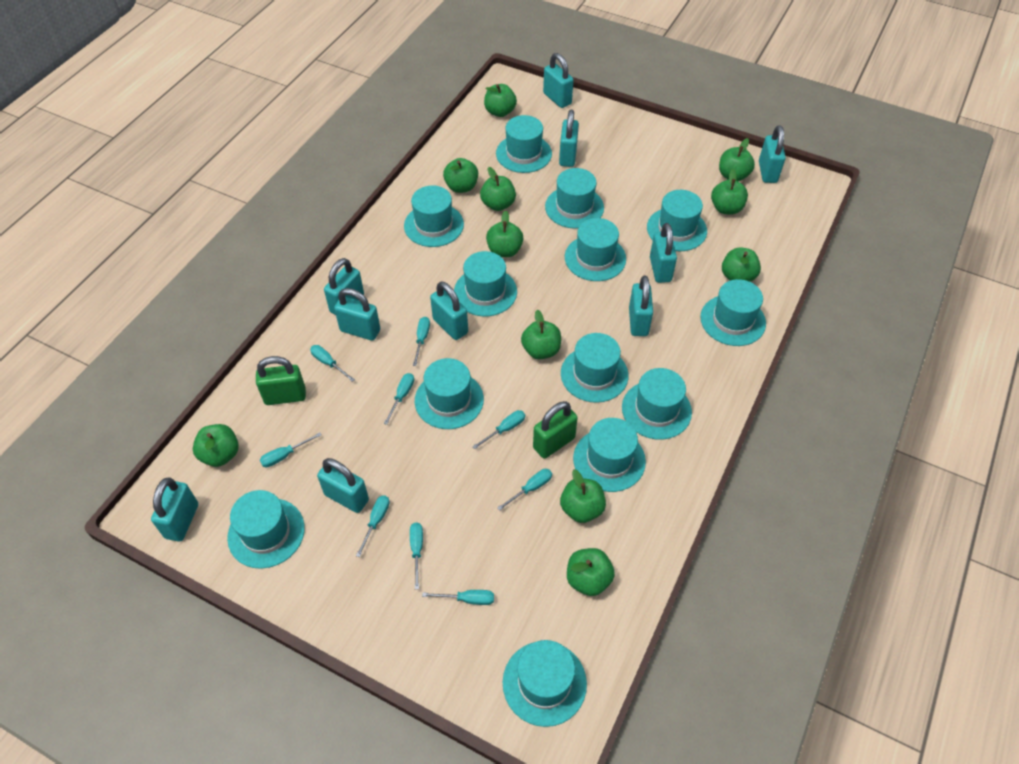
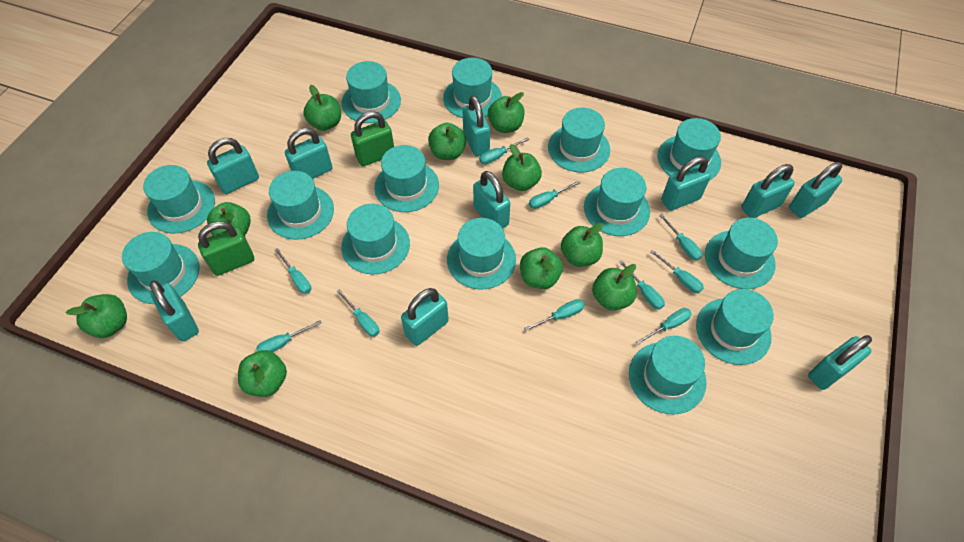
green apple: 11 -> 10
turquoise hat: 13 -> 14
turquoise screwdriver: 9 -> 10

